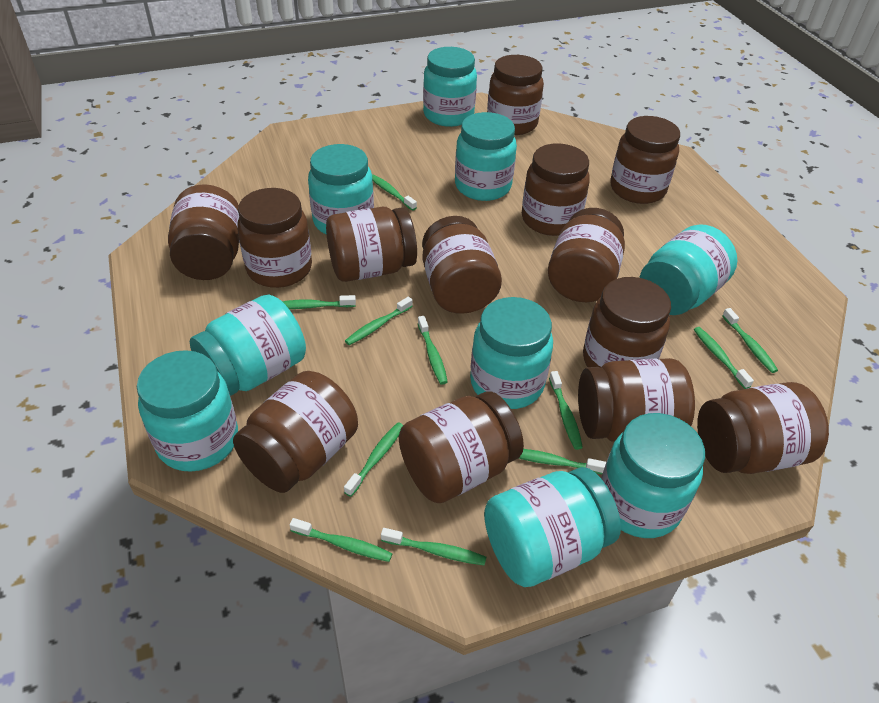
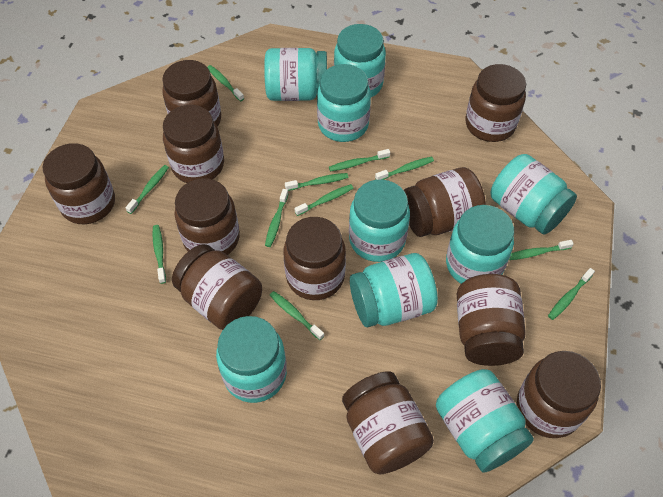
brown jar: 13 -> 11

